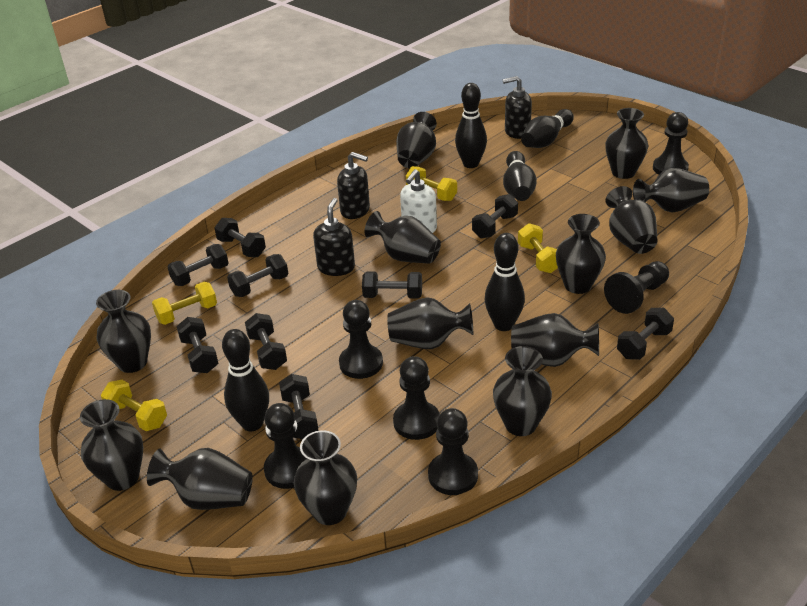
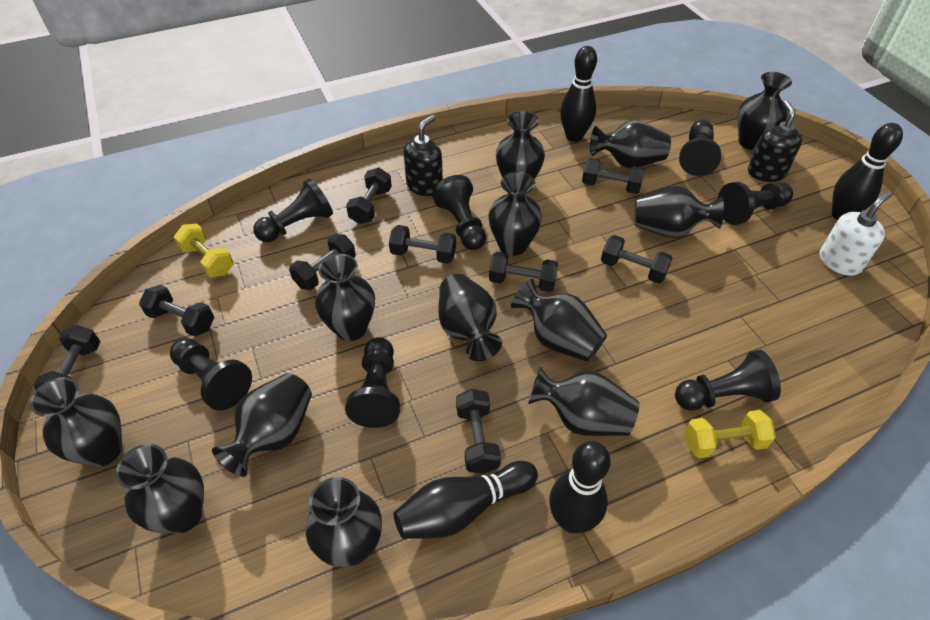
black bowling pin: 5 -> 4
black pawn: 6 -> 7
black soap dispenser: 3 -> 2
yellow dumbbell: 4 -> 2

